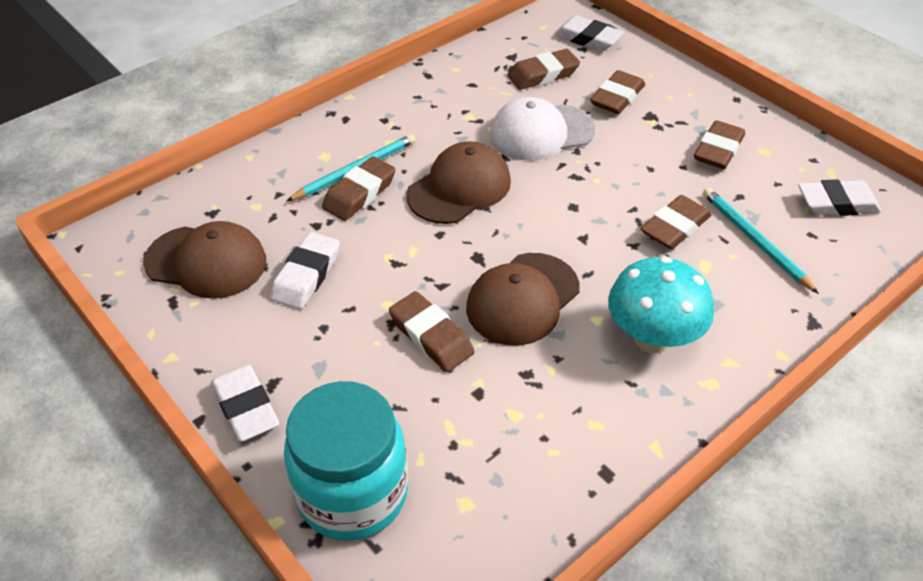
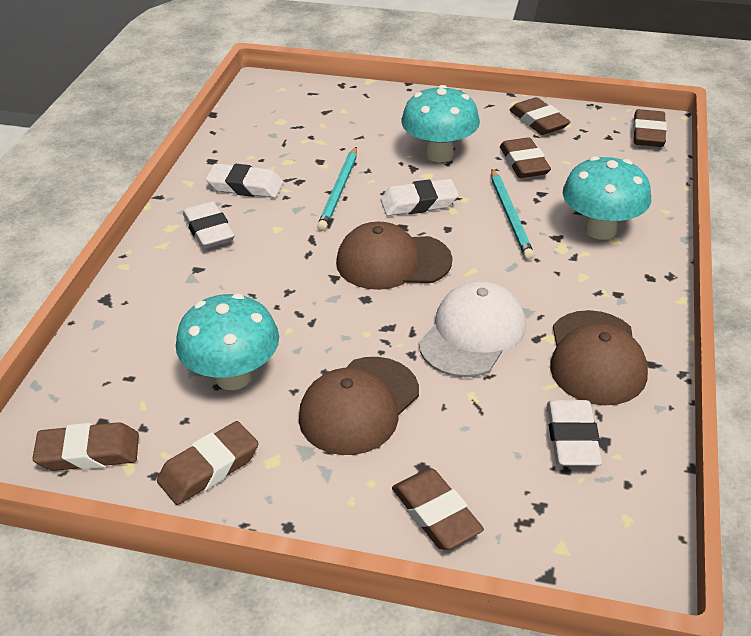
turquoise jar: 1 -> 0
turquoise mushroom: 1 -> 3

